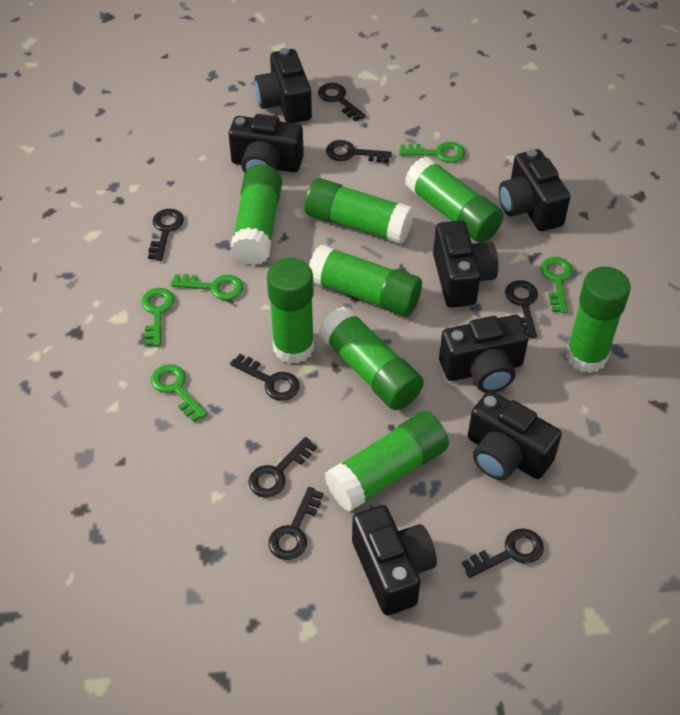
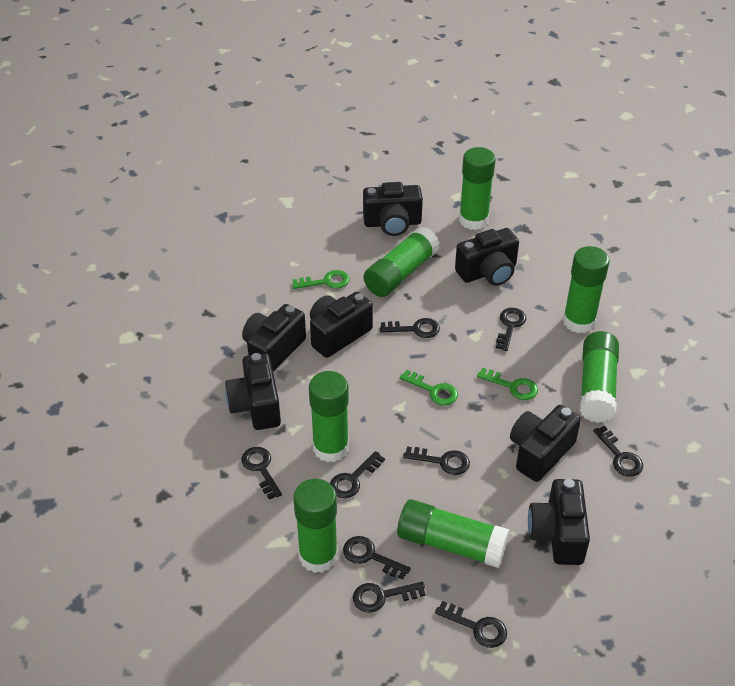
black key: 8 -> 9
green glue stick: 8 -> 7
green key: 5 -> 3

